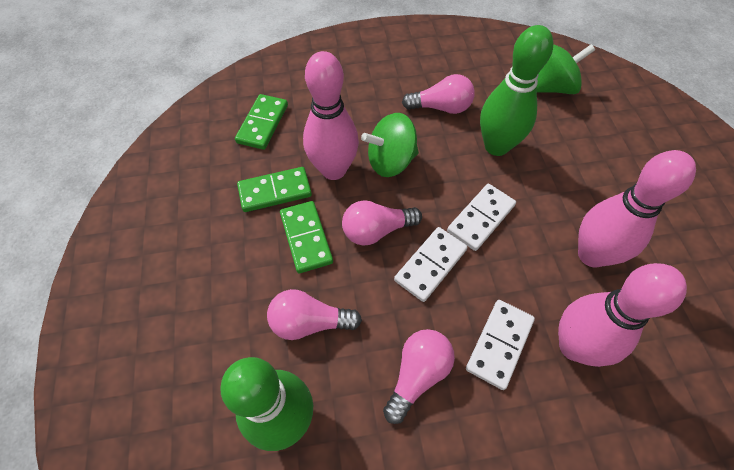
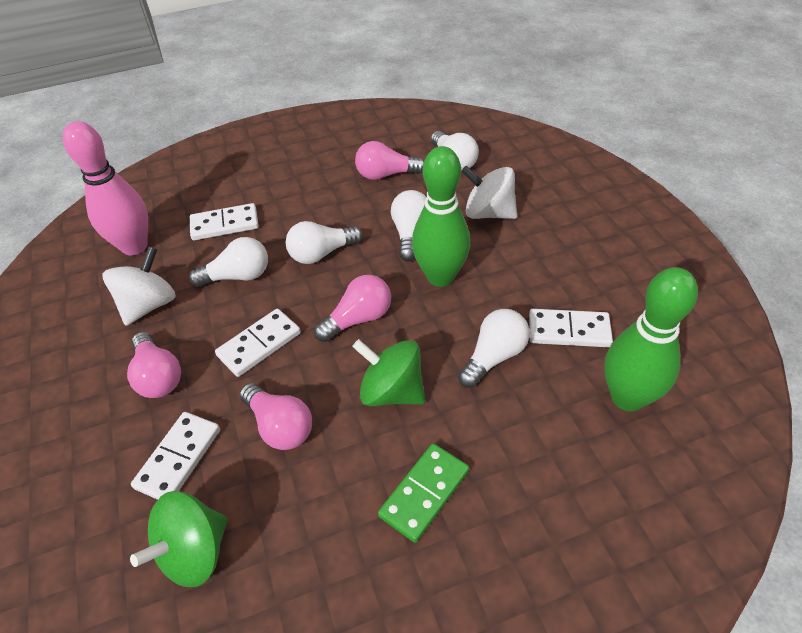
green domino: 3 -> 1
pink bowling pin: 3 -> 1
white domino: 3 -> 4
white light bulb: 0 -> 5
white spinning top: 0 -> 2

